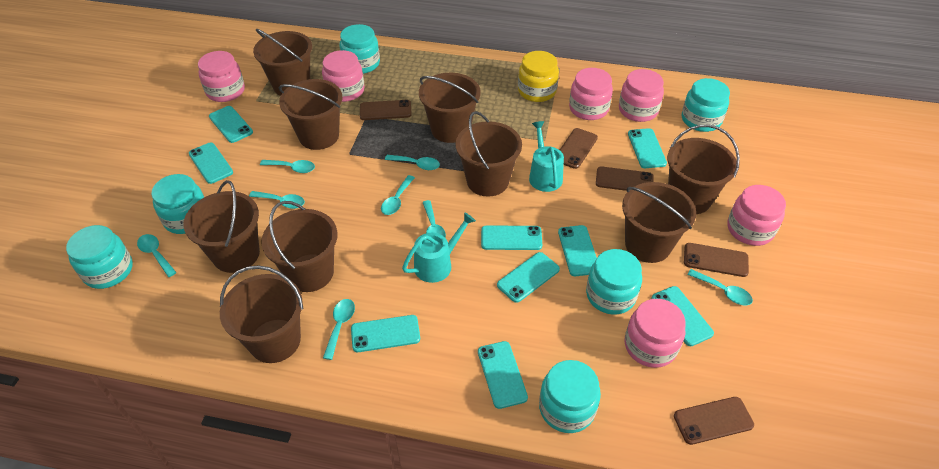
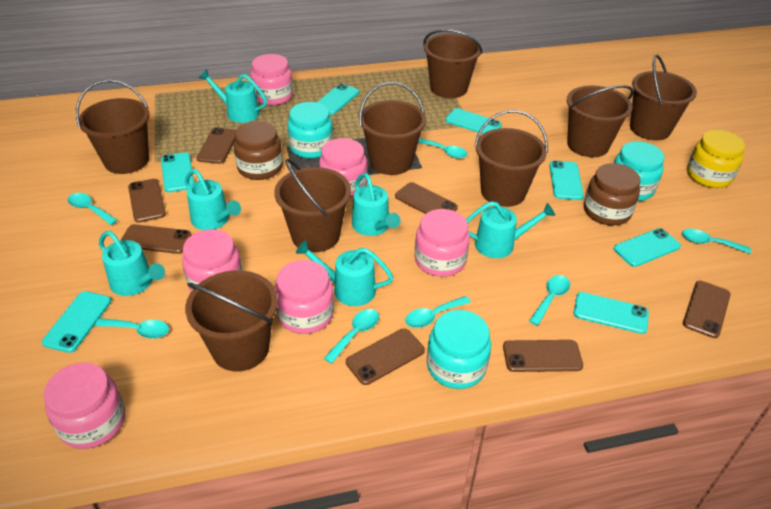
brown bucket: 9 -> 8
brown jar: 0 -> 2
brown phone: 5 -> 7
turquoise jar: 6 -> 3
turquoise phone: 9 -> 7
turquoise spoon: 8 -> 7
turquoise watering can: 2 -> 6

